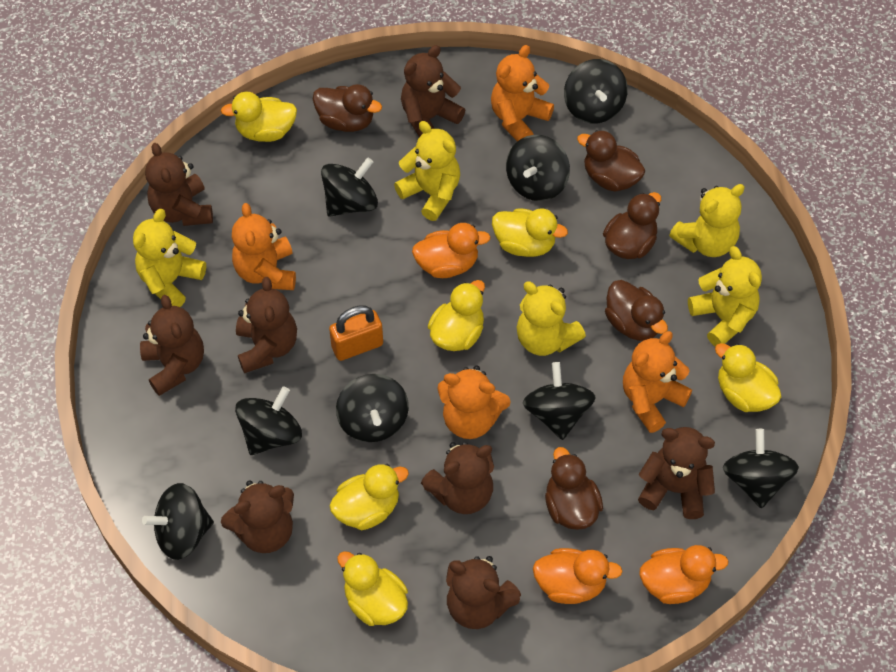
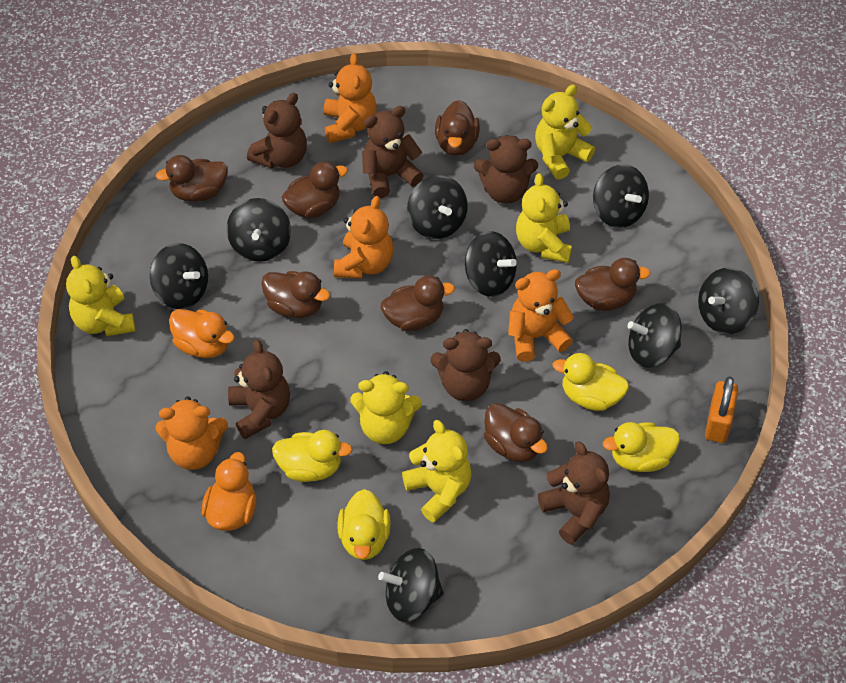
brown duck: 5 -> 7
brown teddy bear: 8 -> 6
orange duck: 3 -> 2
yellow duck: 6 -> 4

